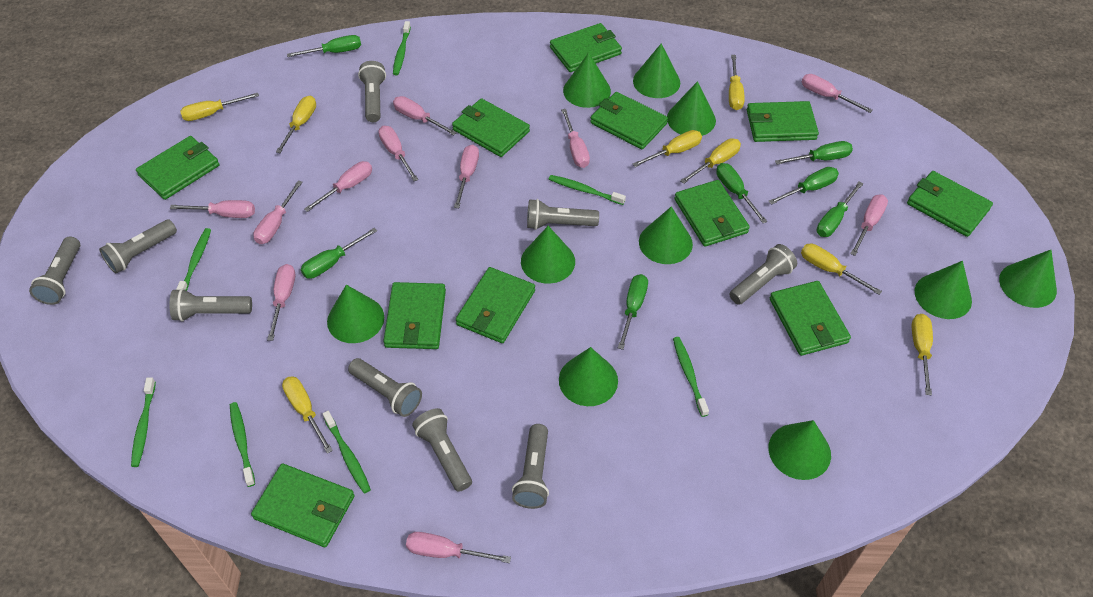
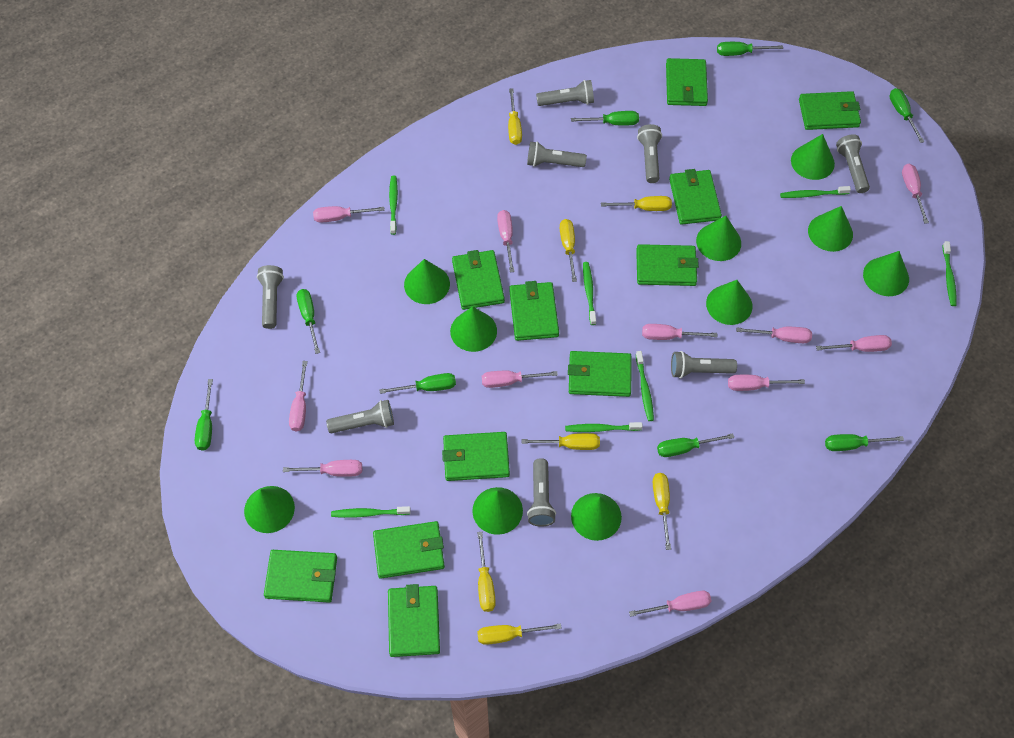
green screwdriver: 7 -> 8
grey flashlight: 9 -> 8
yellow screwdriver: 8 -> 7

